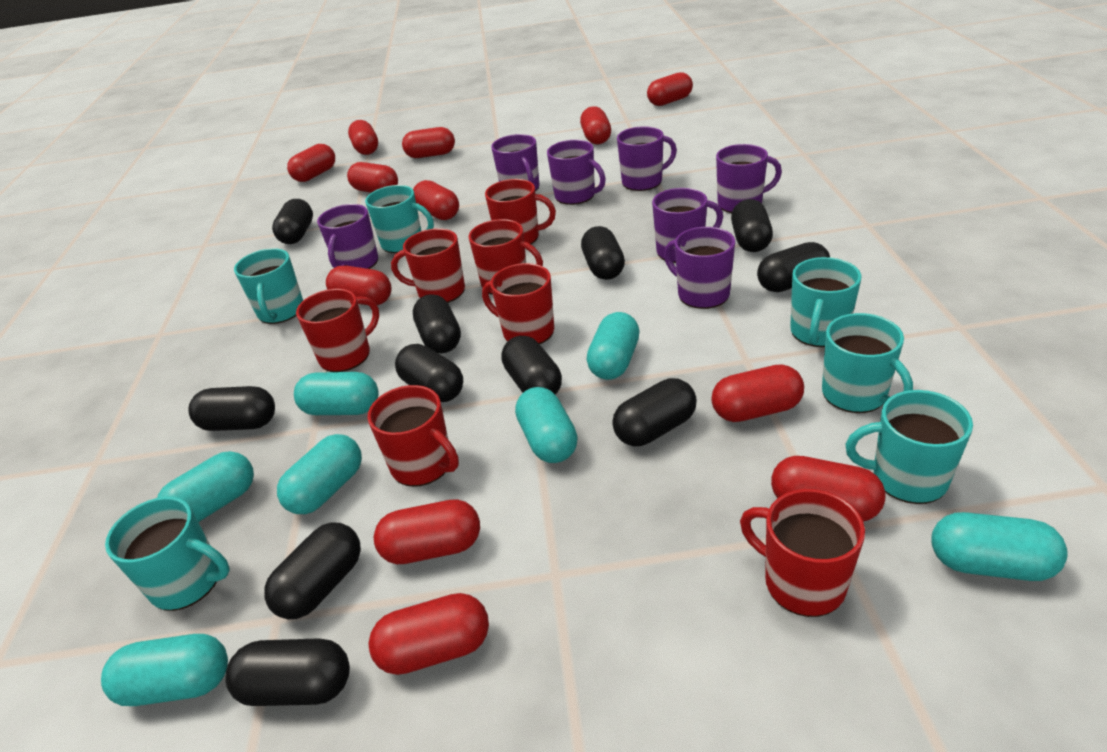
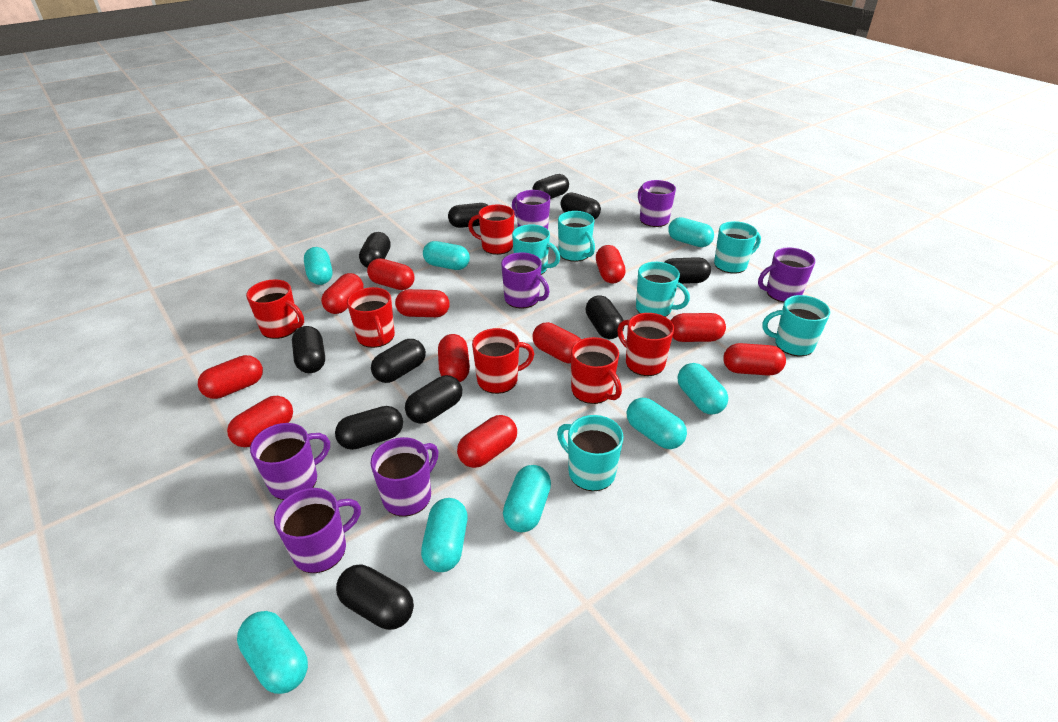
red capsule: 12 -> 11
red mug: 7 -> 6
turquoise capsule: 7 -> 8

